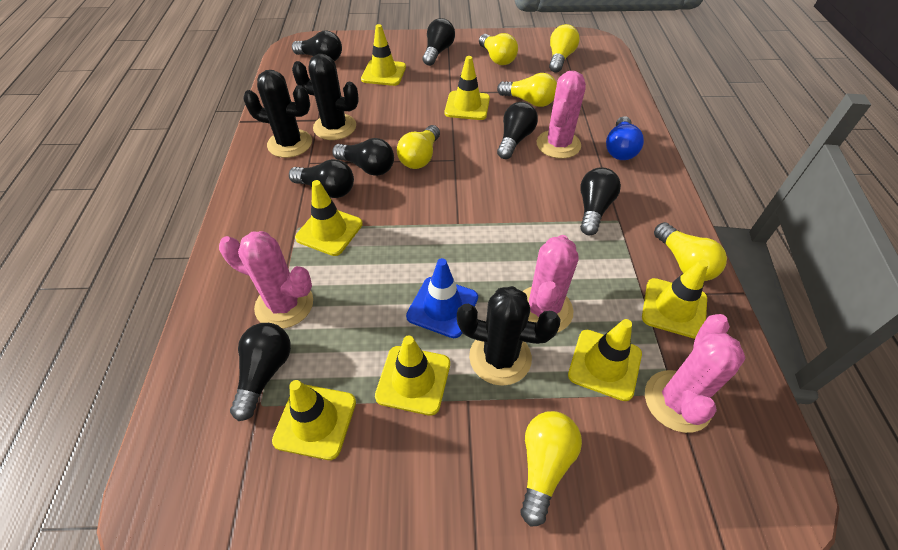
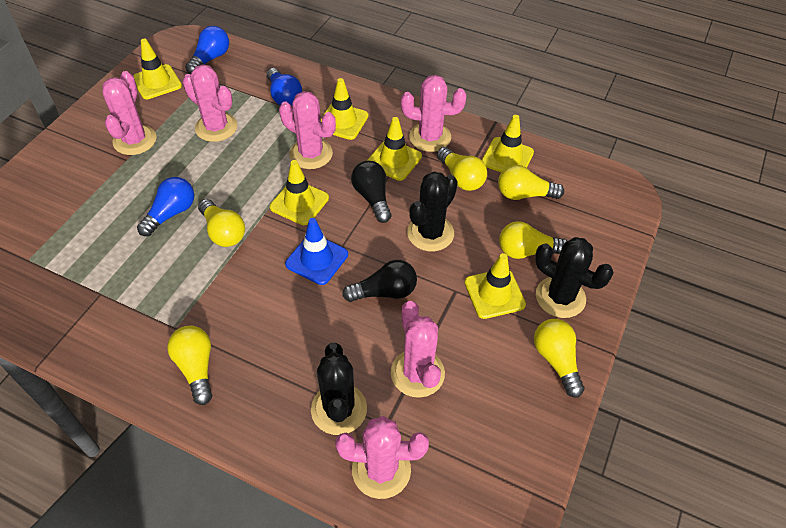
black light bulb: 7 -> 2
blue light bulb: 1 -> 3
pink cactus: 4 -> 6
yellow traffic cone: 7 -> 6

